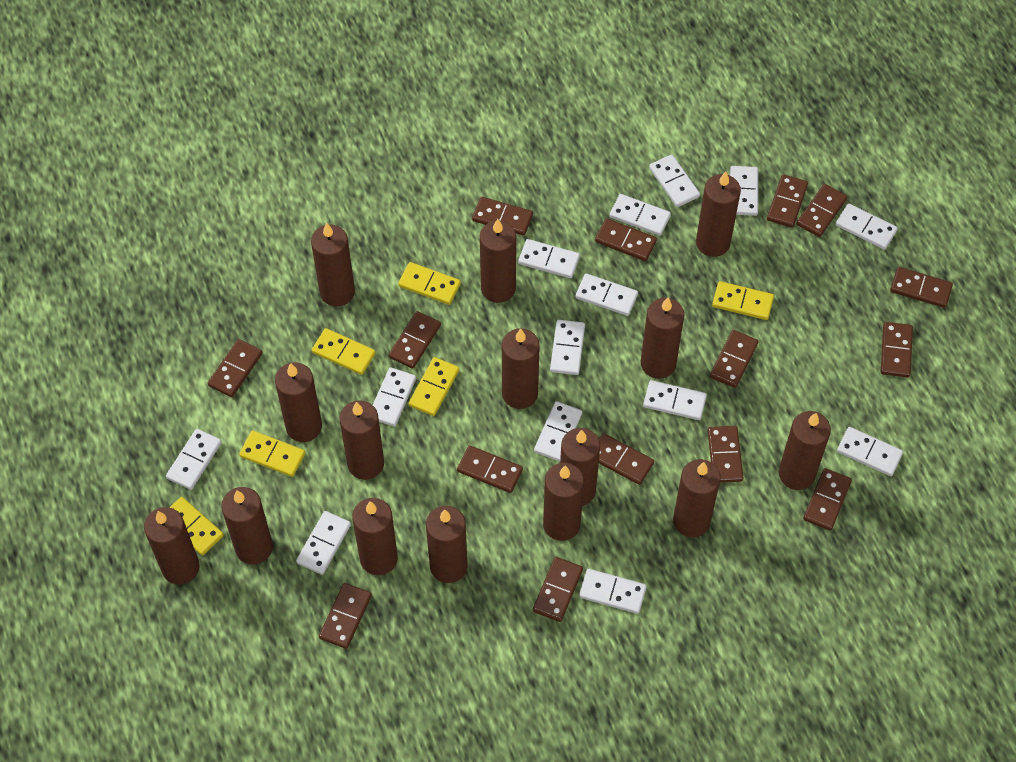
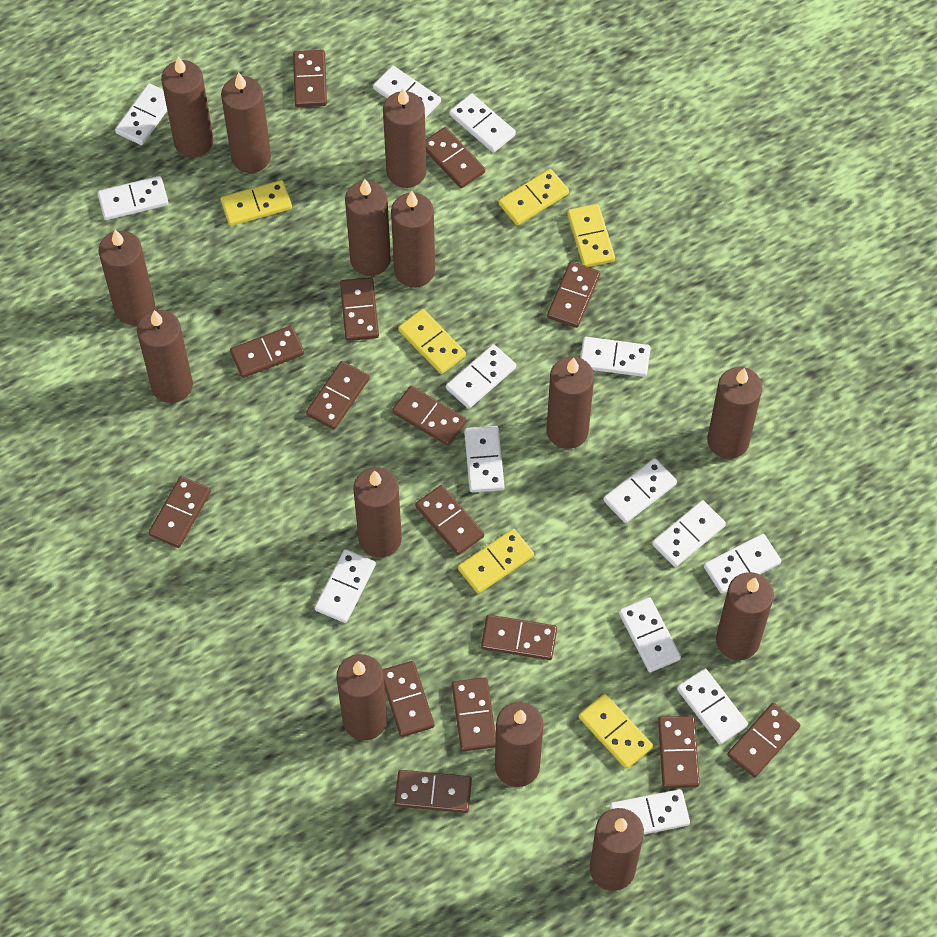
brown candle: 15 -> 14

